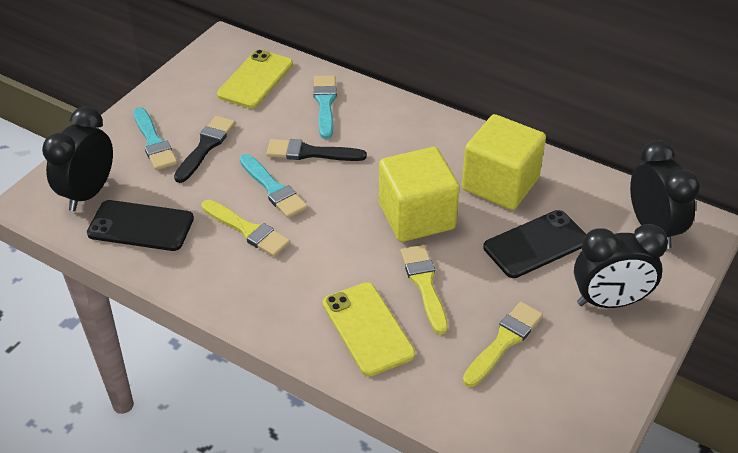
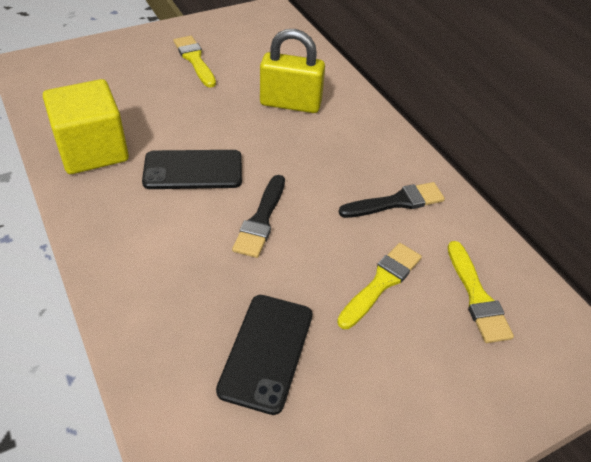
black clock: 3 -> 0
turquoise brush: 3 -> 0
yellow cube: 2 -> 1
yellow padlock: 0 -> 1
yellow phone: 2 -> 0

